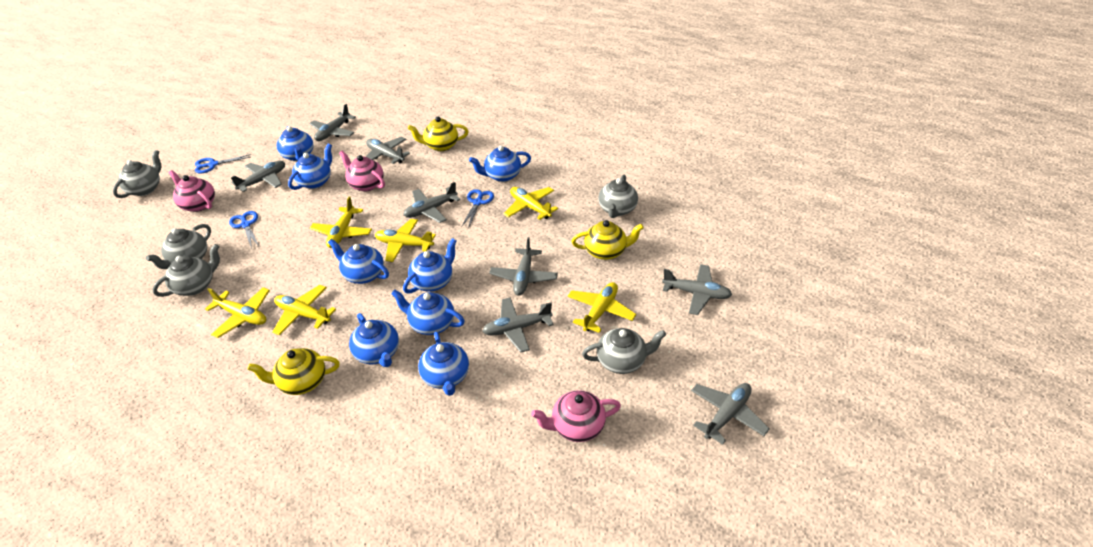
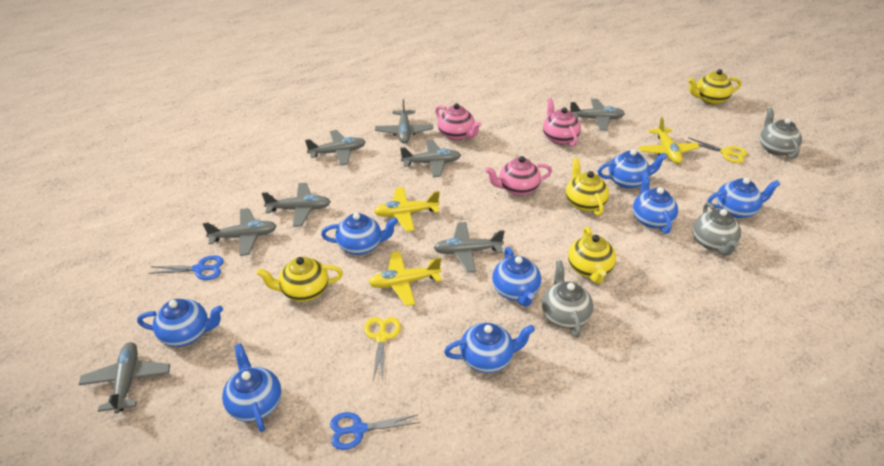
blue scissors: 3 -> 2
grey teapot: 5 -> 3
yellow plane: 6 -> 3
yellow scissors: 0 -> 2
yellow teapot: 3 -> 4

